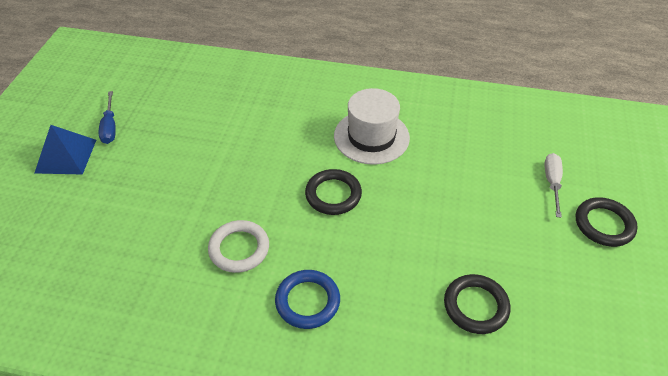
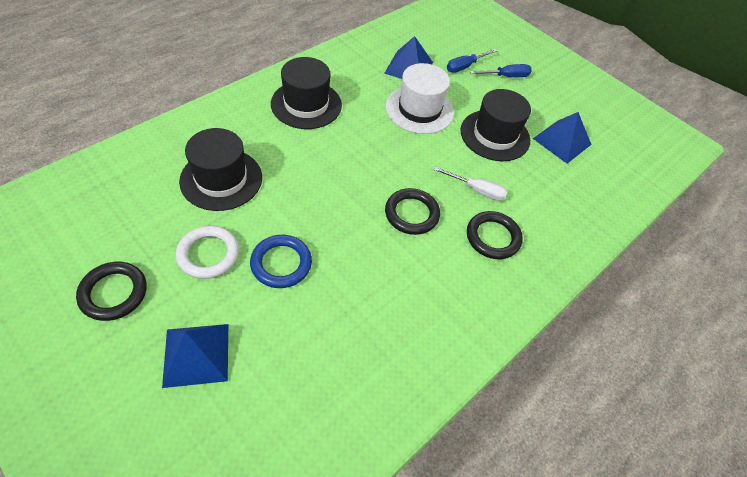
black hat: 0 -> 3
blue pyramid: 1 -> 3
blue screwdriver: 1 -> 2

